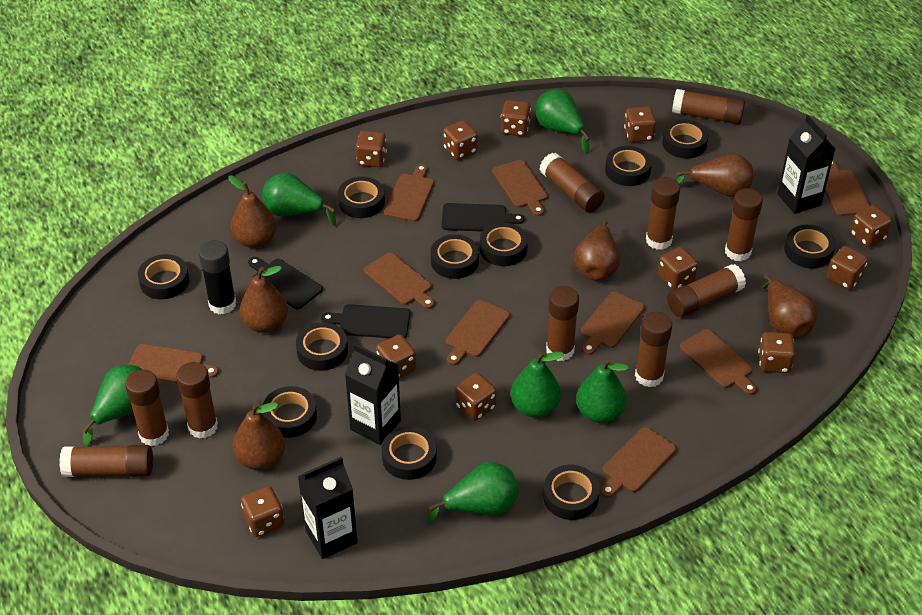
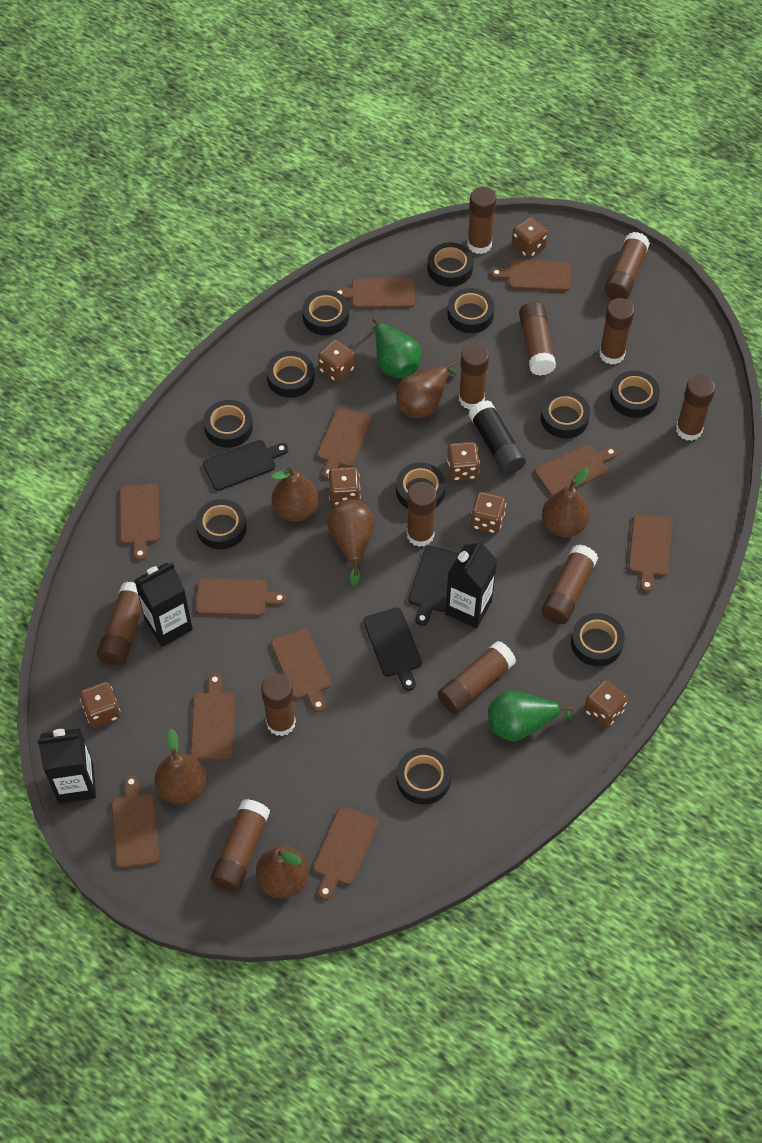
brown cutting board: 9 -> 11
brown dice: 11 -> 7
brown glue stick: 10 -> 12
green pear: 6 -> 2

